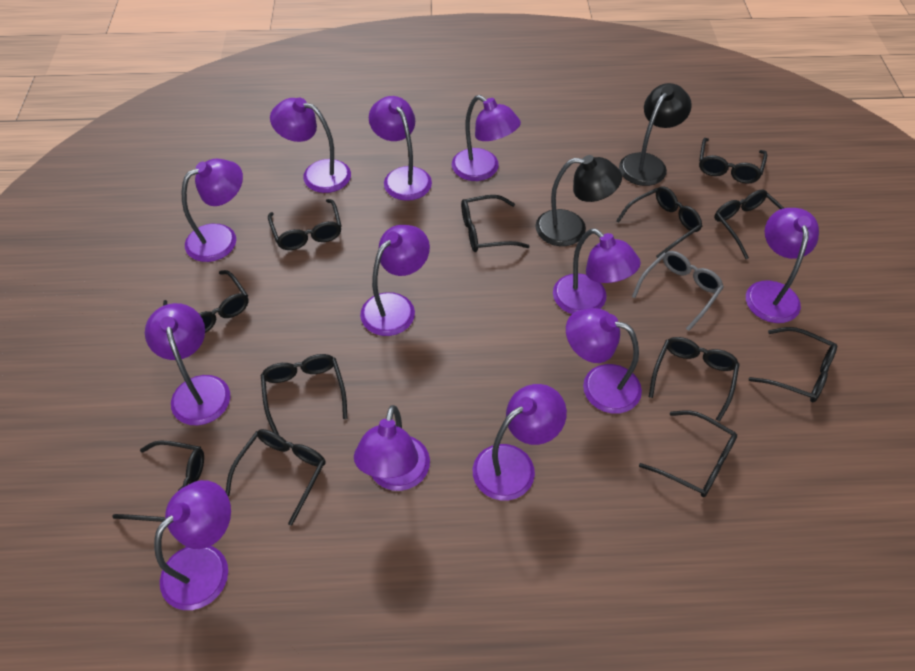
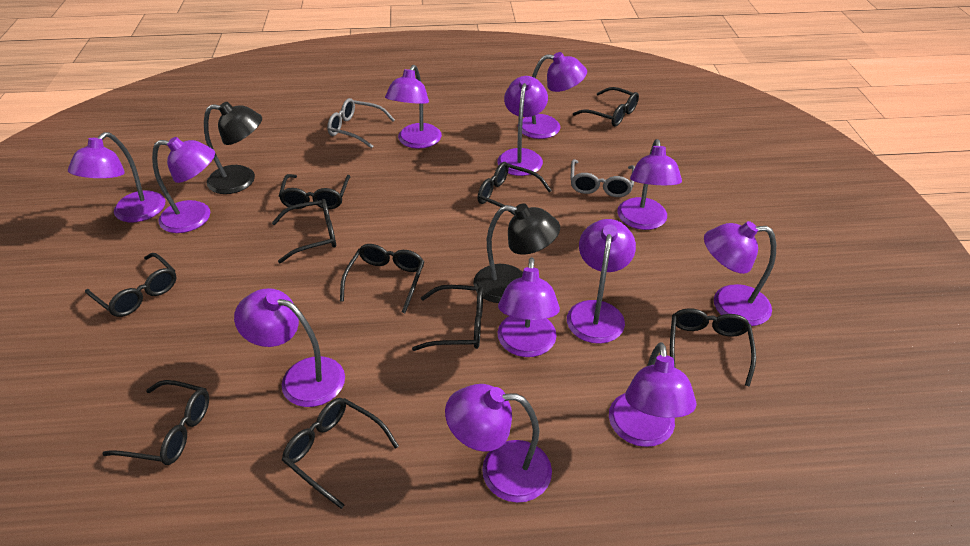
black glasses: 12 -> 10
grey glasses: 1 -> 2

